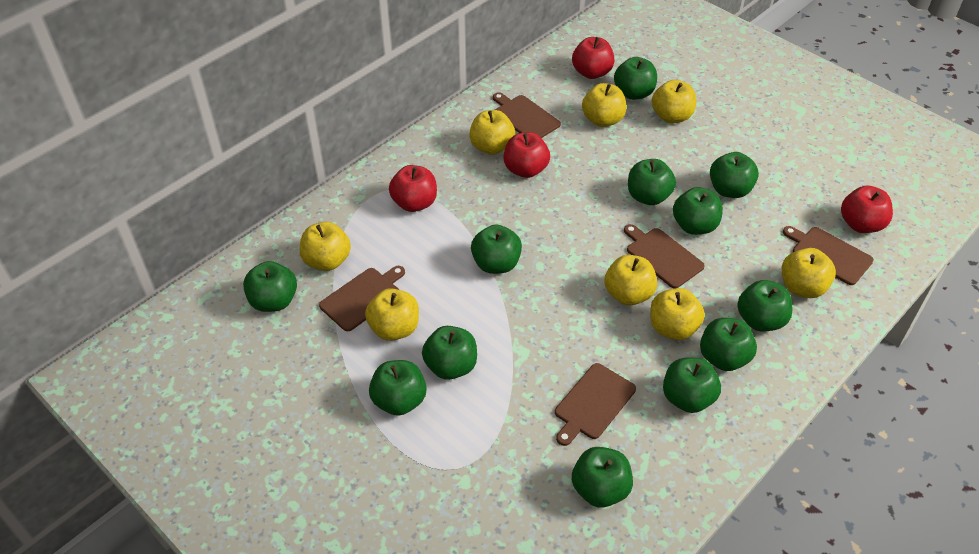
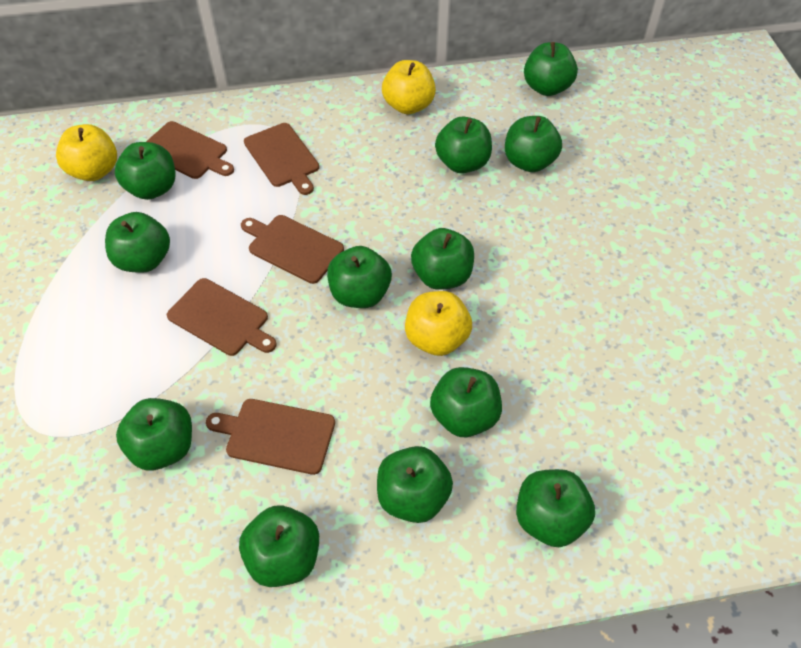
red apple: 4 -> 0
yellow apple: 8 -> 3

